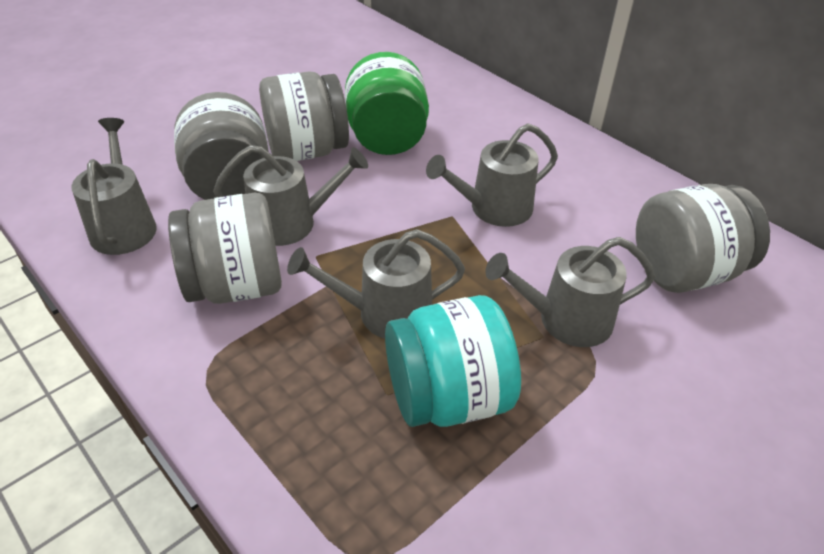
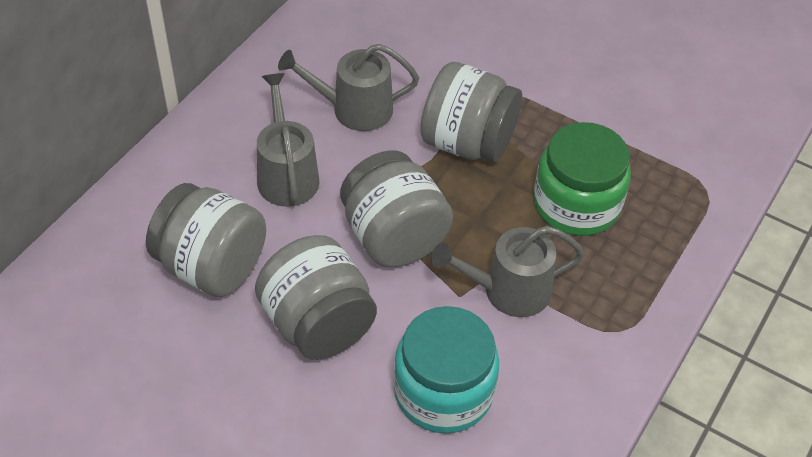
grey watering can: 5 -> 3

